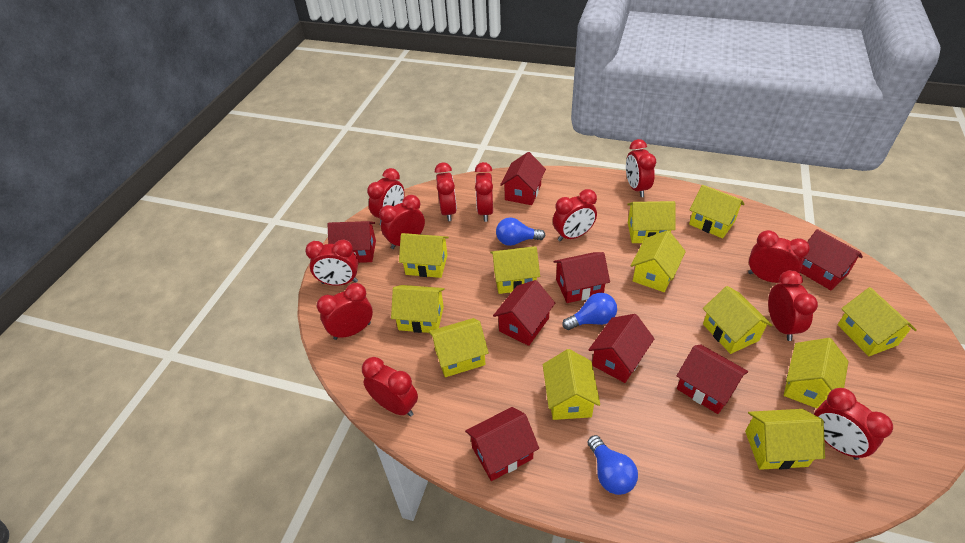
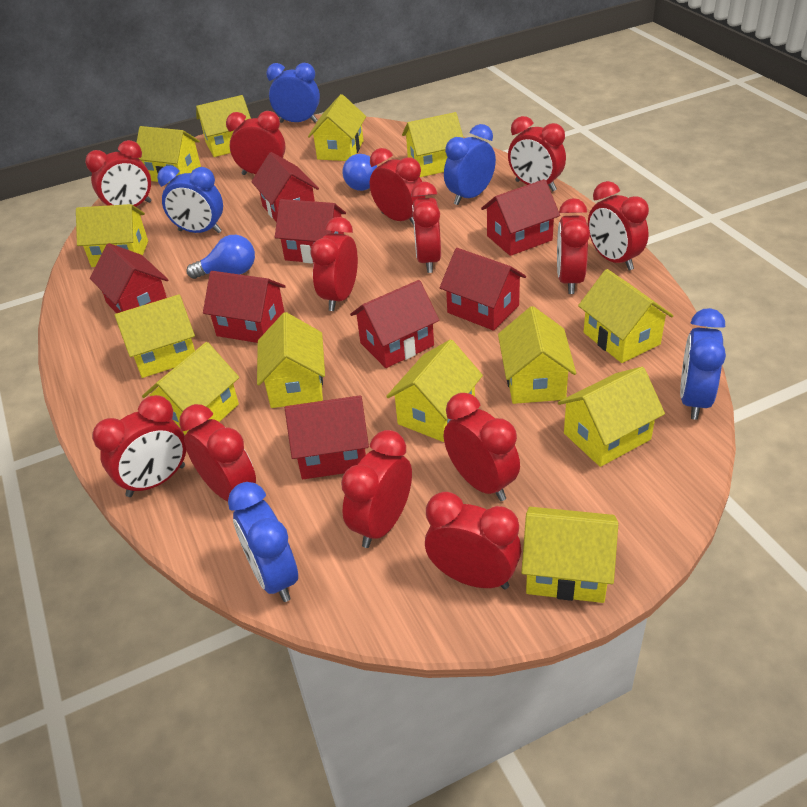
blue clock: 0 -> 5
blue light bulb: 3 -> 2
red clock: 12 -> 13
yellow house: 12 -> 13

